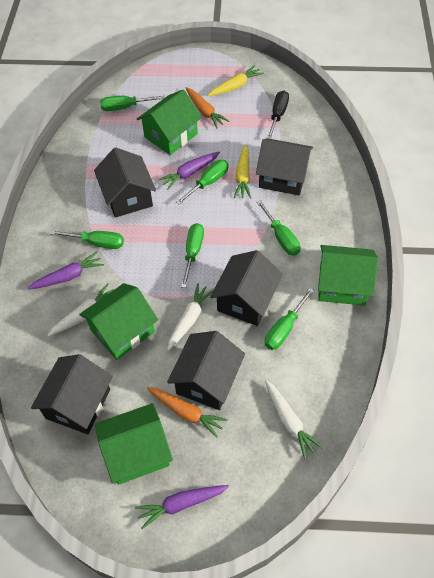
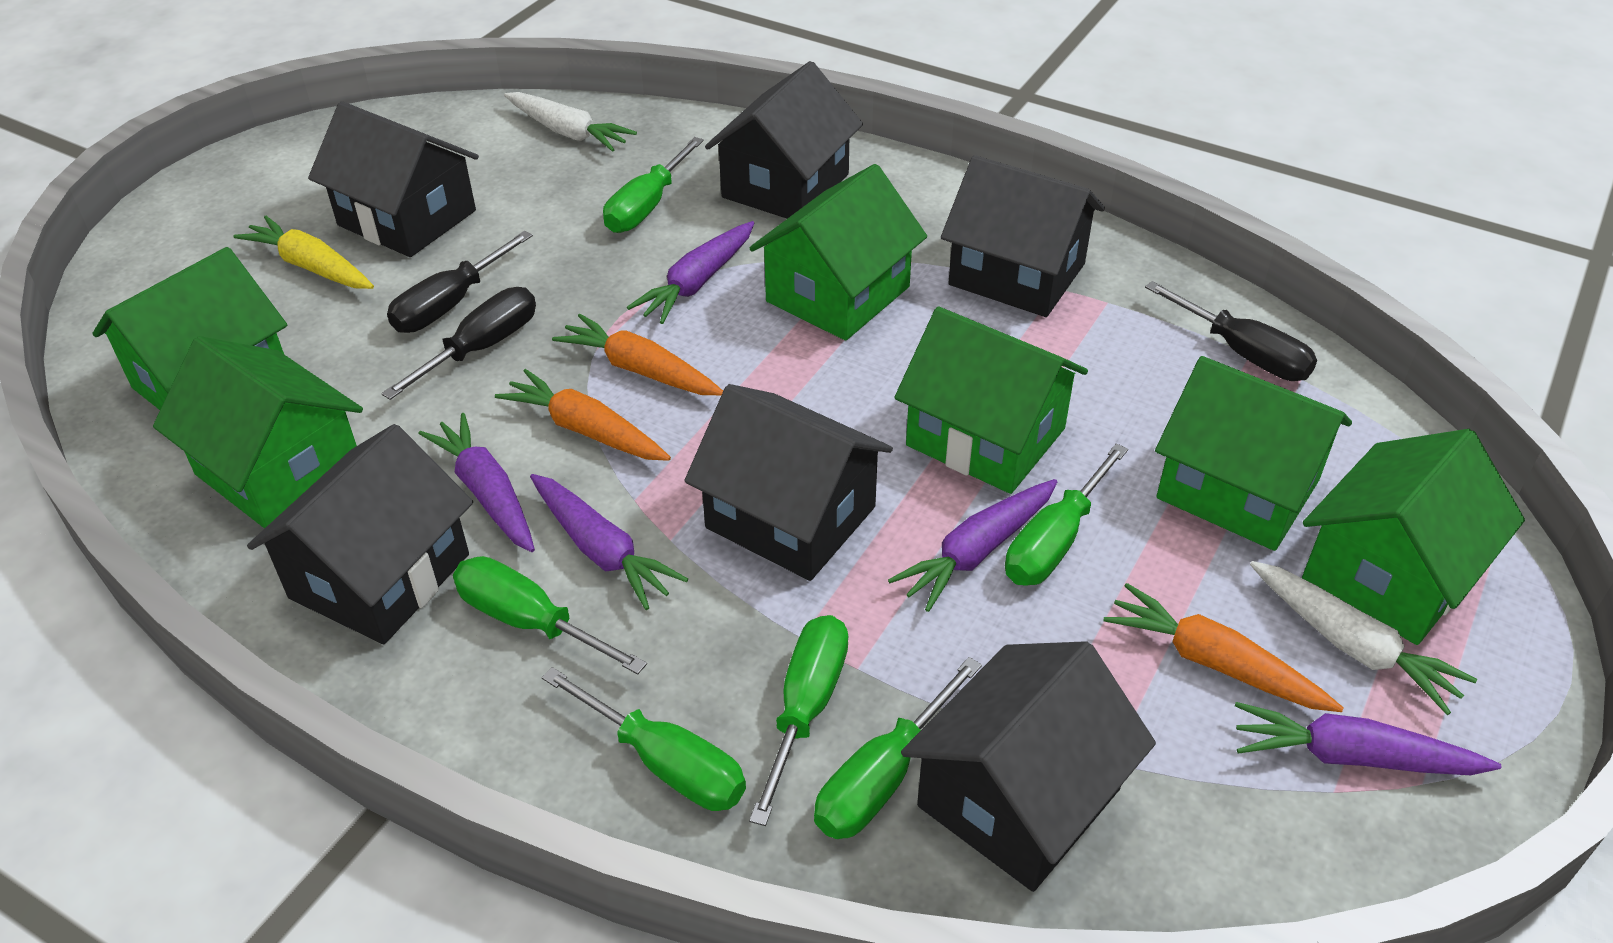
black house: 5 -> 6
black screwdriver: 1 -> 3
green house: 4 -> 6
orange carrot: 2 -> 3
purple carrot: 3 -> 5
white carrot: 3 -> 2
yellow carrot: 2 -> 1

